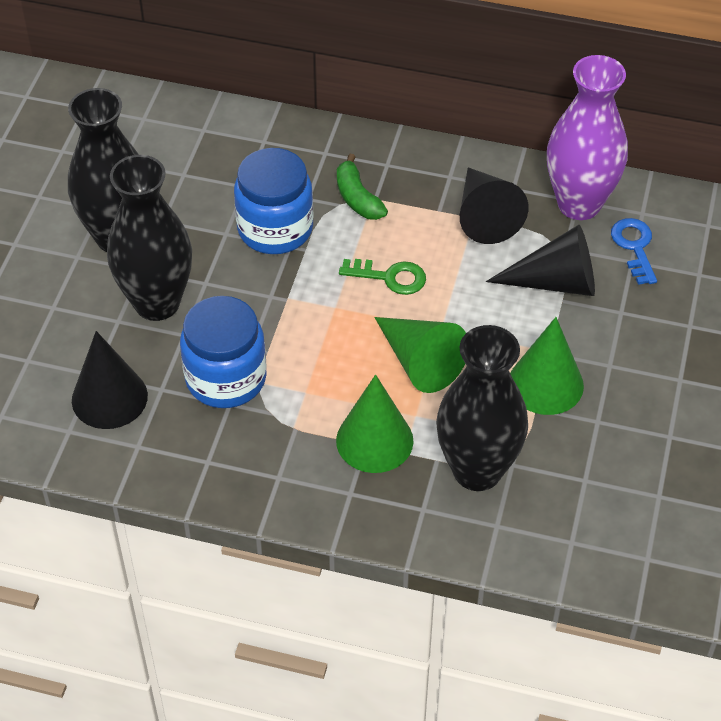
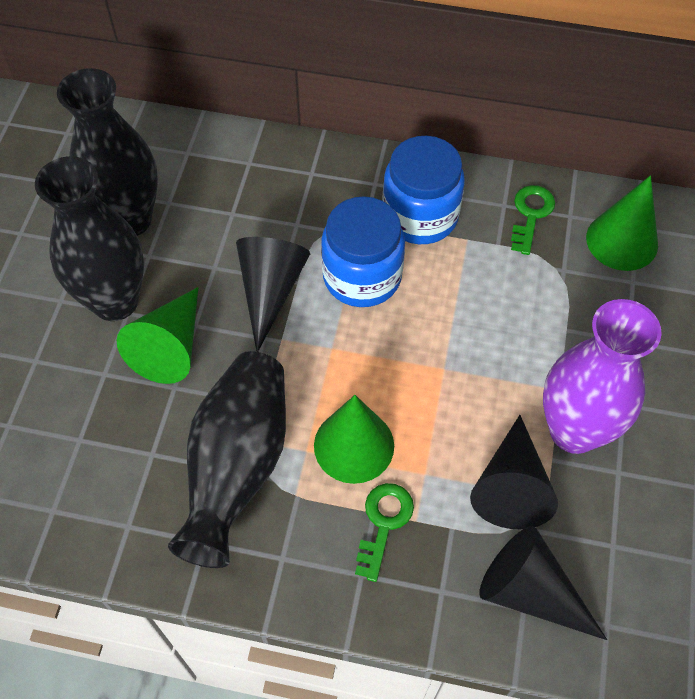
blue key: 1 -> 0
green banana: 1 -> 0
green key: 1 -> 2

